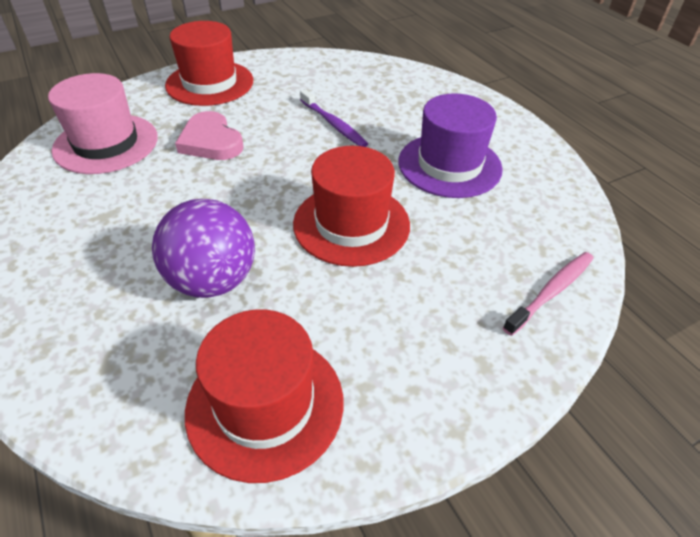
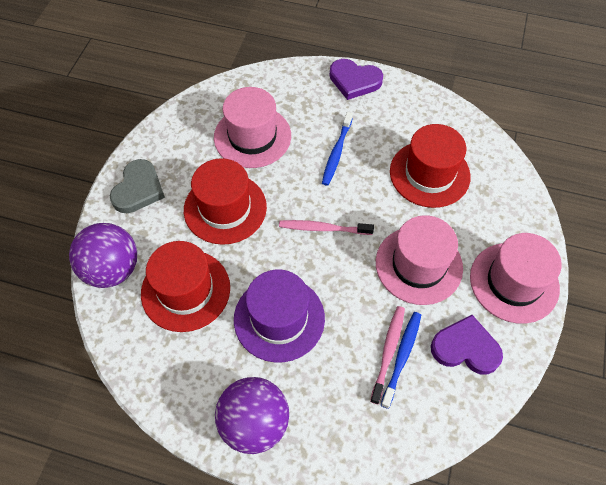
blue toothbrush: 0 -> 2
grey heart: 0 -> 1
pink hat: 1 -> 3
pink heart: 1 -> 0
pink toothbrush: 1 -> 2
purple ball: 1 -> 2
purple heart: 0 -> 2
purple toothbrush: 1 -> 0

